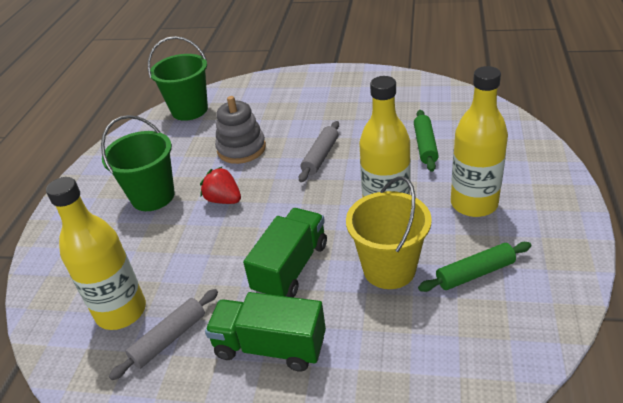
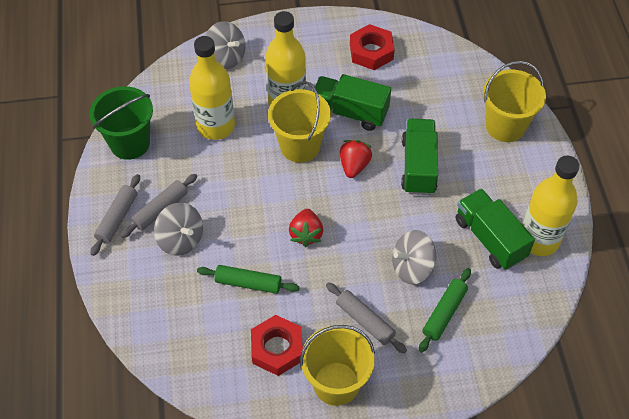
green bucket: 2 -> 1
green truck: 2 -> 3
grey rolling pin: 2 -> 3
grey spinning top: 0 -> 3
grey stacking toy: 1 -> 0
red nut: 0 -> 2
red strawberry: 1 -> 2
yellow bucket: 1 -> 3

